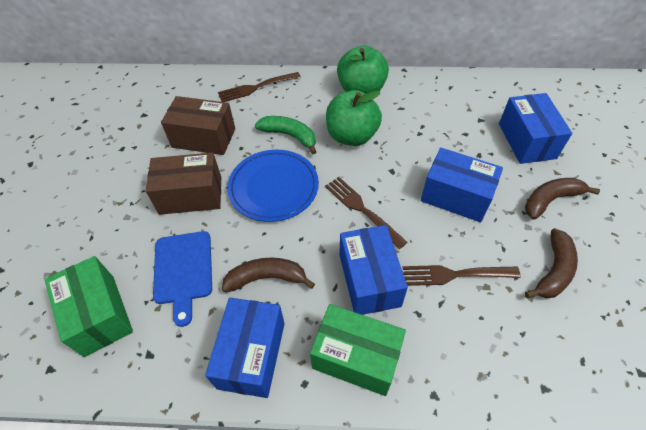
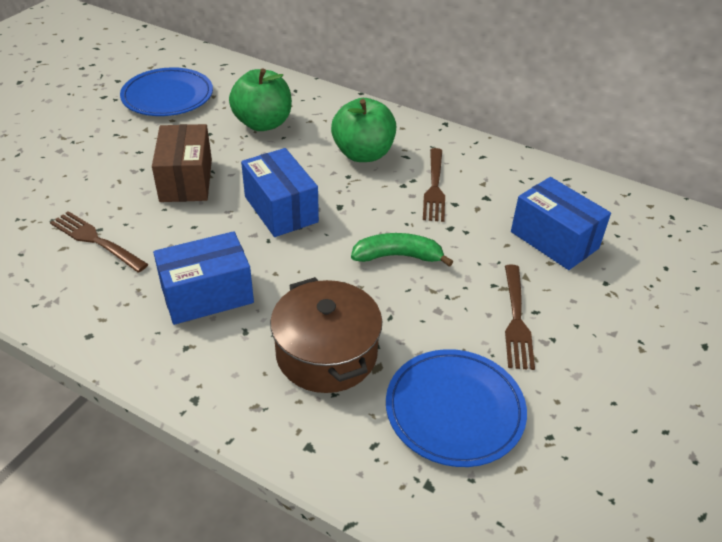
blue box: 4 -> 3
blue cutting board: 1 -> 0
blue plate: 1 -> 2
brown banana: 3 -> 0
brown box: 2 -> 1
brown pot: 0 -> 1
green box: 2 -> 0

